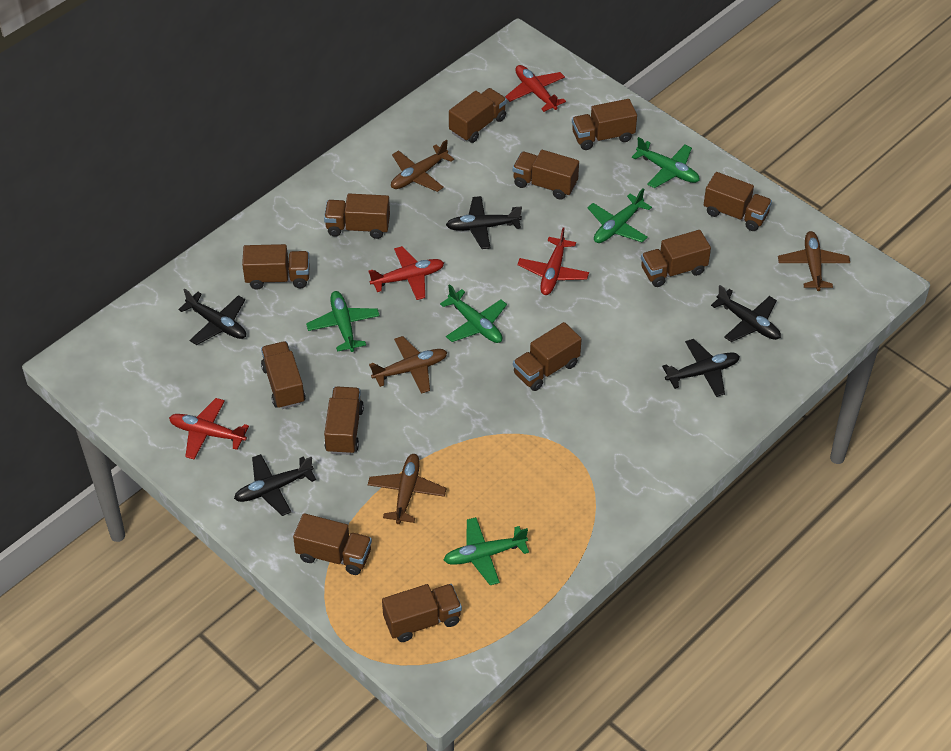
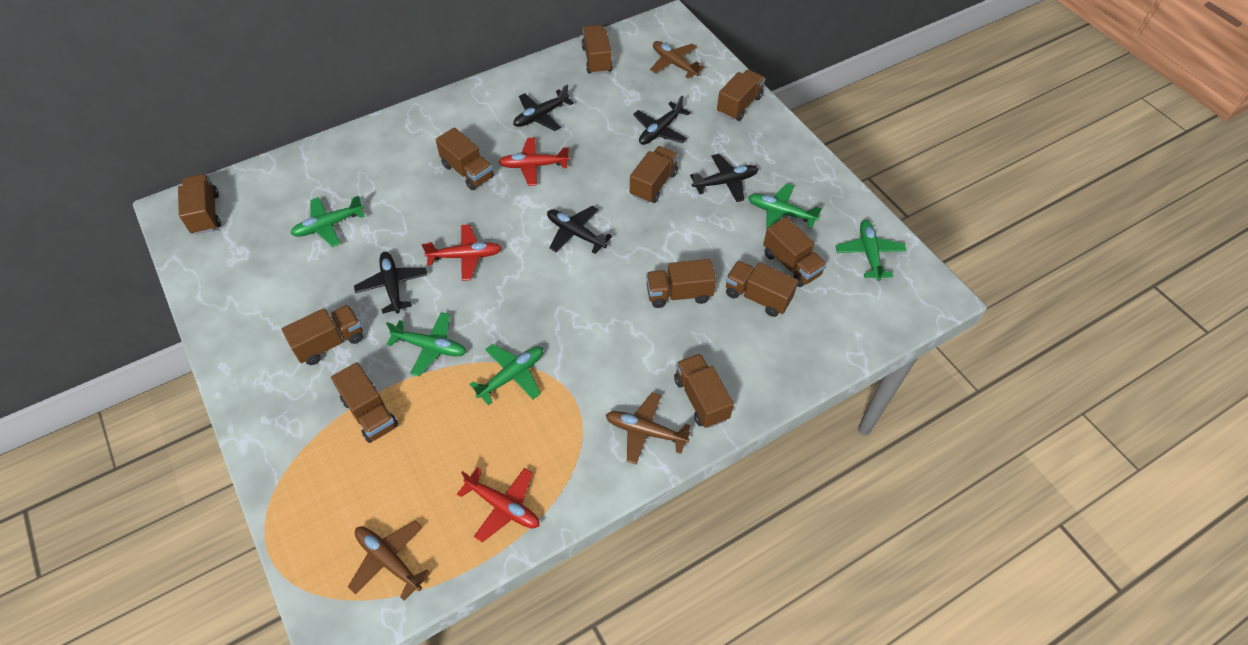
brown plane: 4 -> 3
brown truck: 12 -> 11
red plane: 4 -> 3

